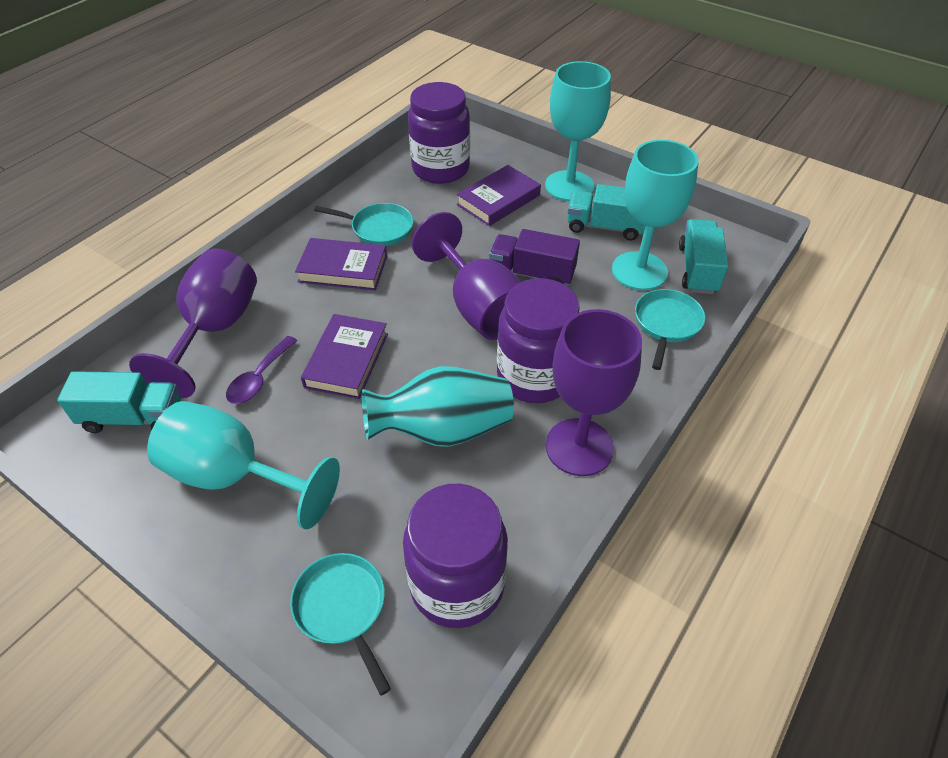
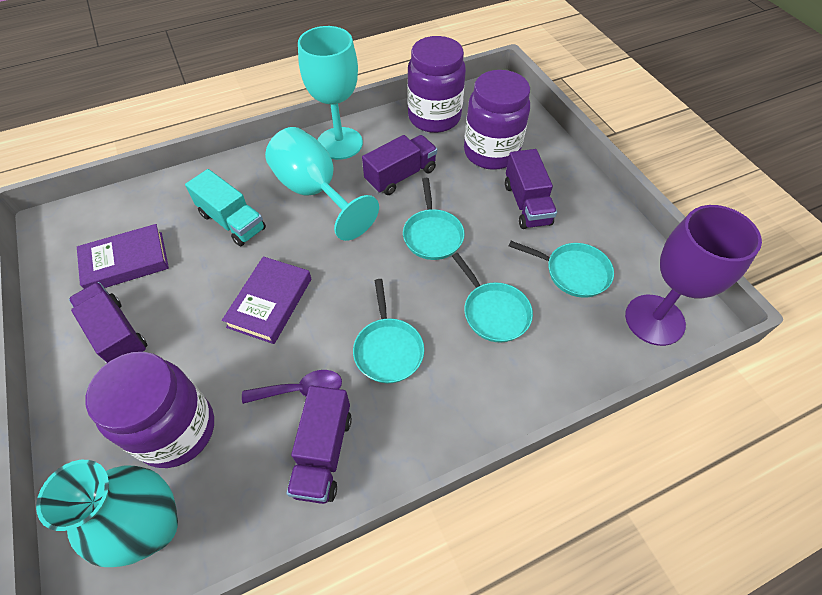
purple book: 3 -> 2
purple goblet: 3 -> 1
purple truck: 1 -> 4
turquoise goblet: 3 -> 2
turquoise pan: 3 -> 4
turquoise truck: 3 -> 1

